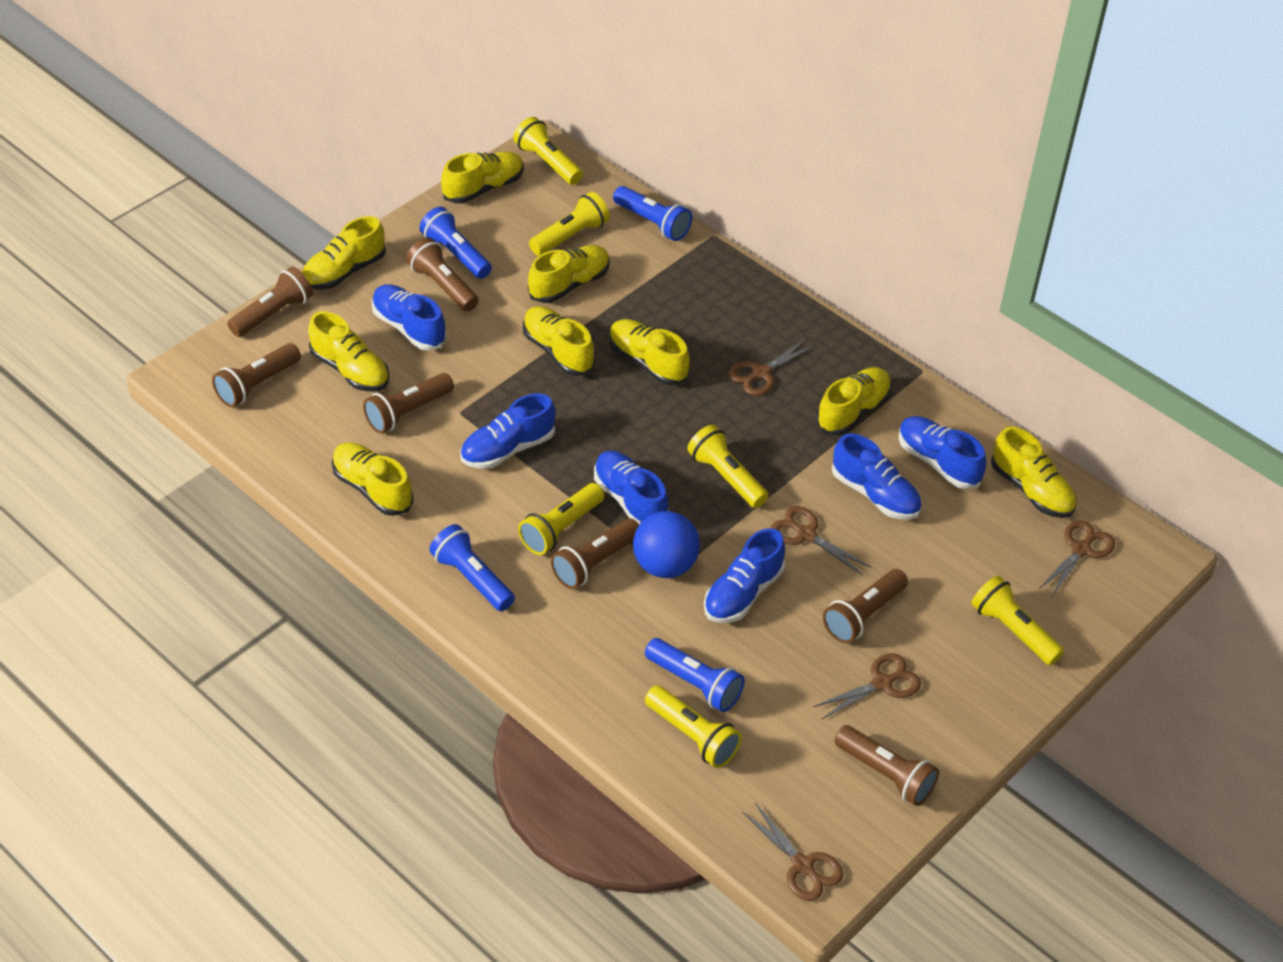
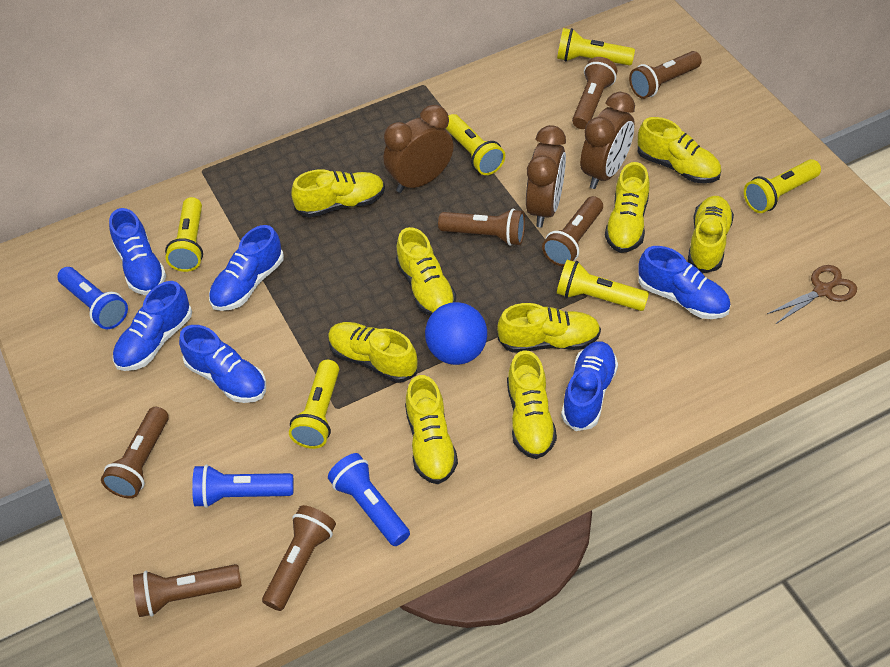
blue flashlight: 4 -> 3
brown clock: 0 -> 3
brown scissors: 5 -> 1

